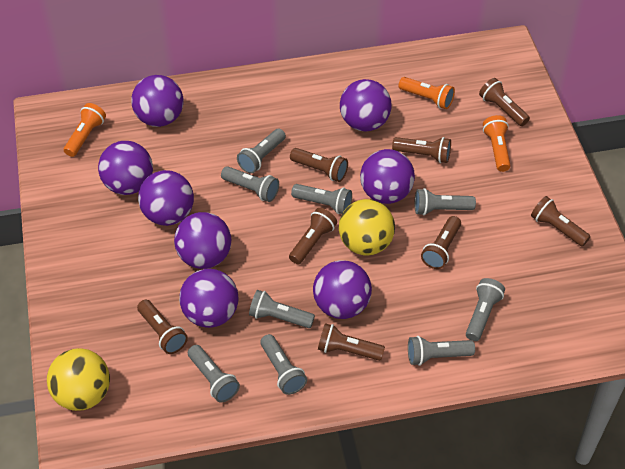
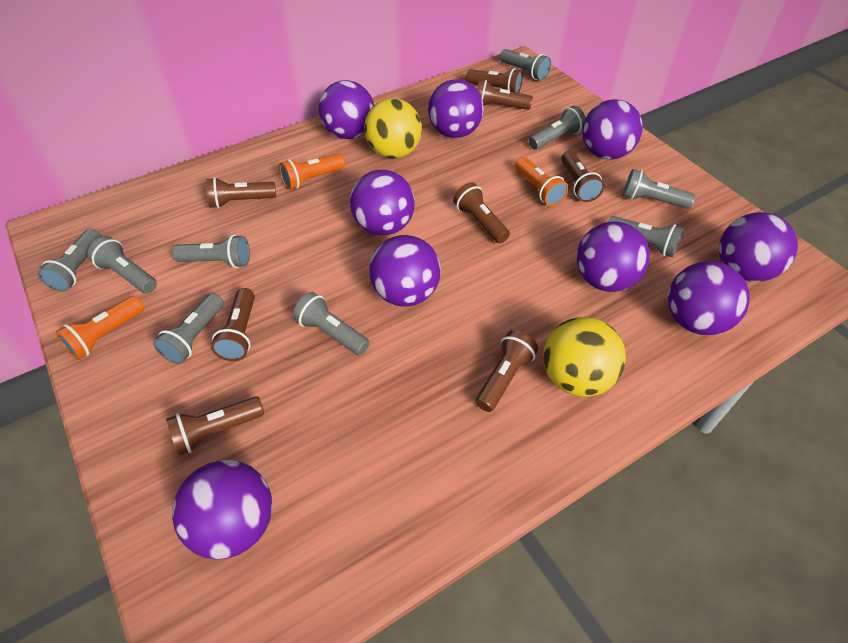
purple ball: 8 -> 9

